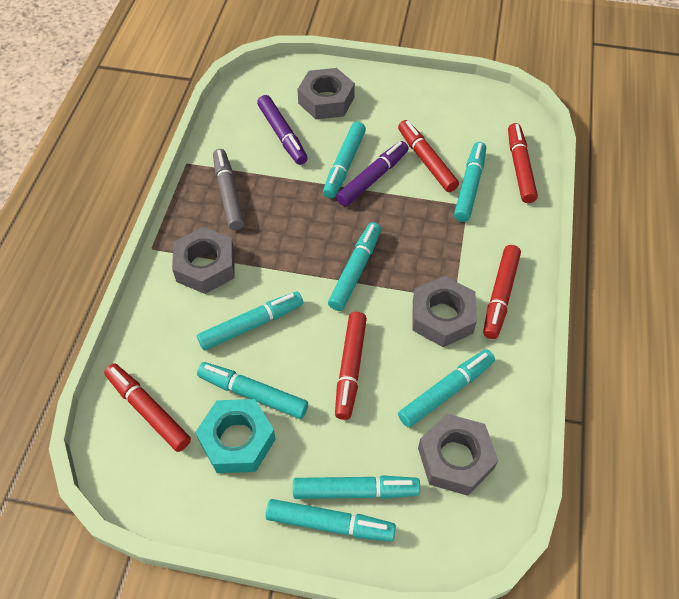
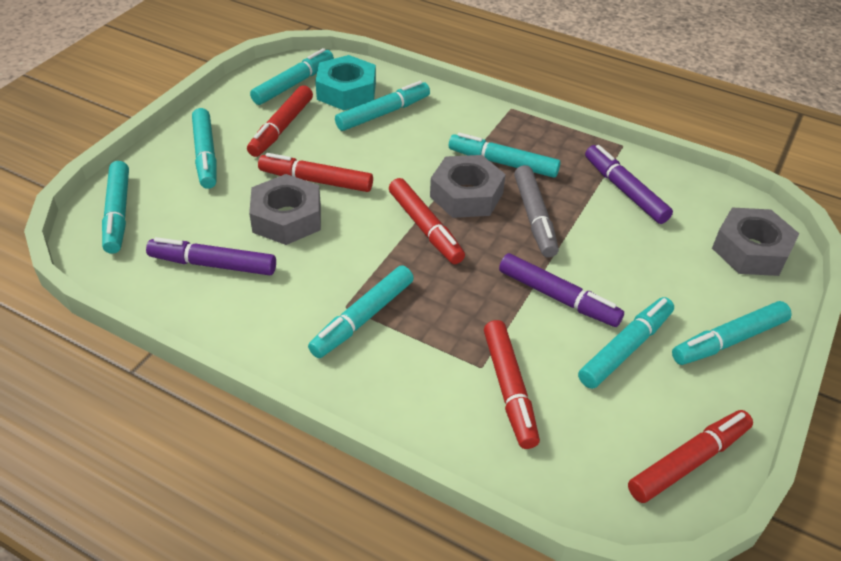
grey nut: 4 -> 3
purple marker: 2 -> 3

